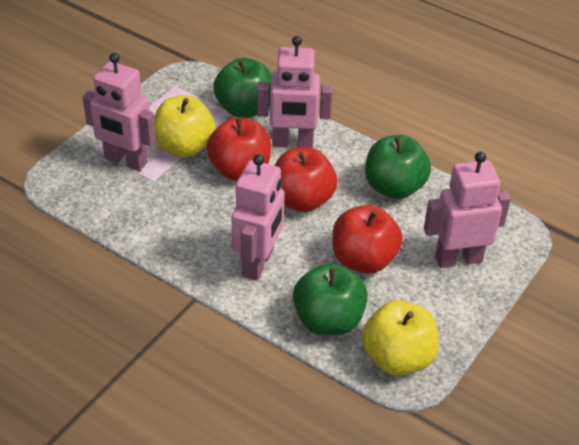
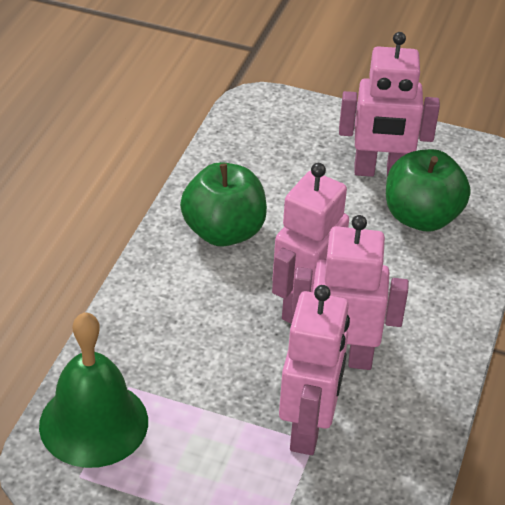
green apple: 3 -> 2
green bell: 0 -> 1
red apple: 3 -> 0
yellow apple: 2 -> 0

